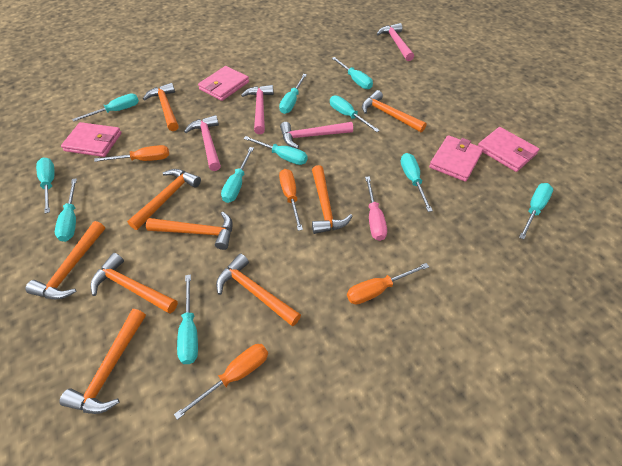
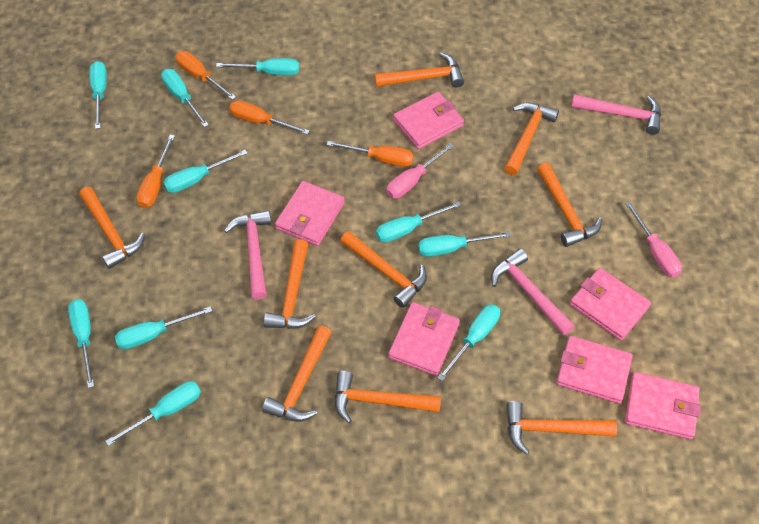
pink hammer: 4 -> 3
pink screwdriver: 1 -> 2
pink wallet: 4 -> 6
turquoise screwdriver: 11 -> 10

